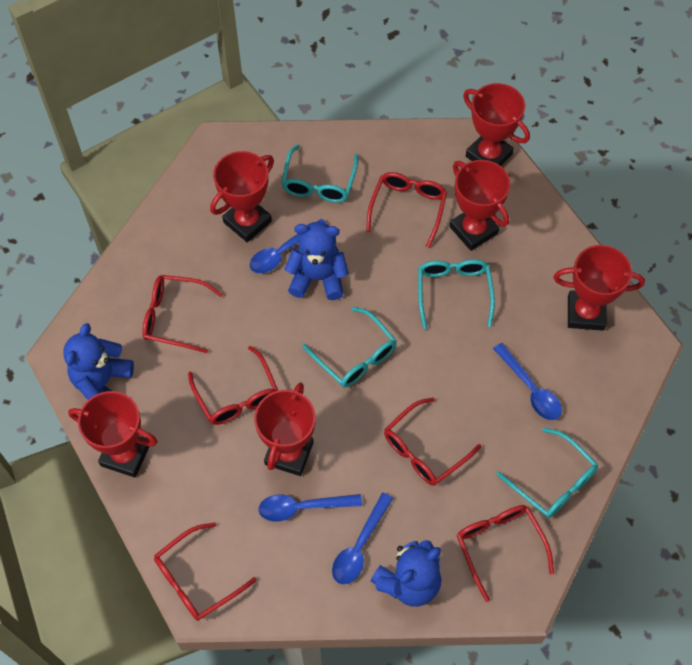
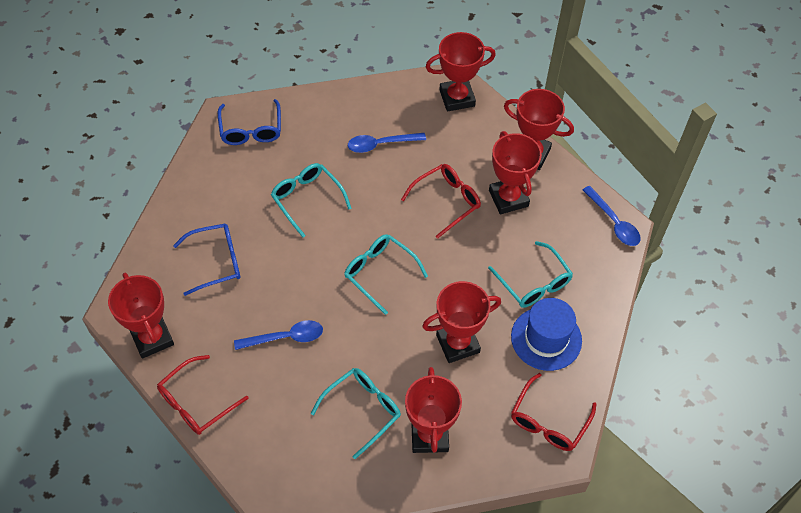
blue glasses: 0 -> 2
blue hat: 0 -> 1
blue spoon: 4 -> 3
blue teddy bear: 3 -> 0
red glasses: 6 -> 3

